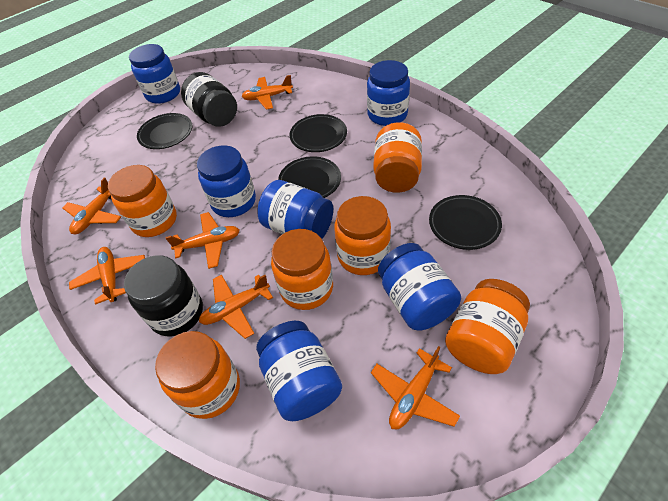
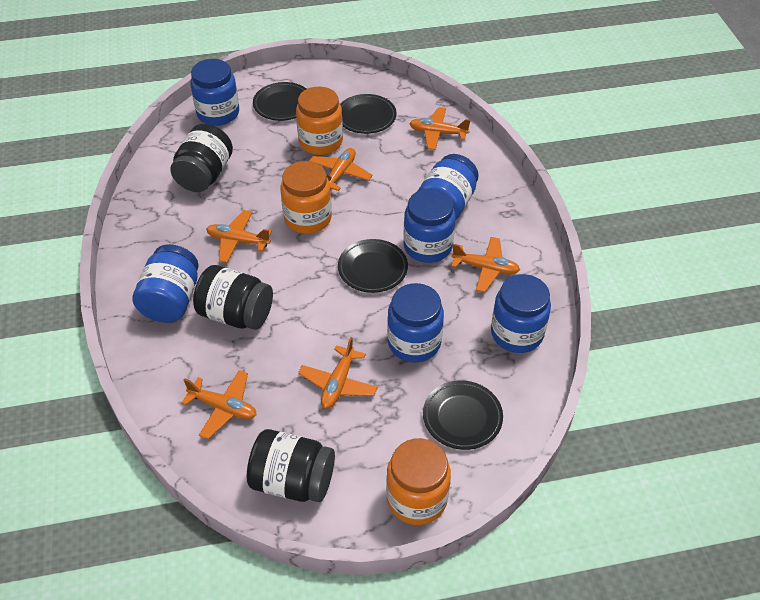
black jar: 2 -> 3
orange jar: 6 -> 3

